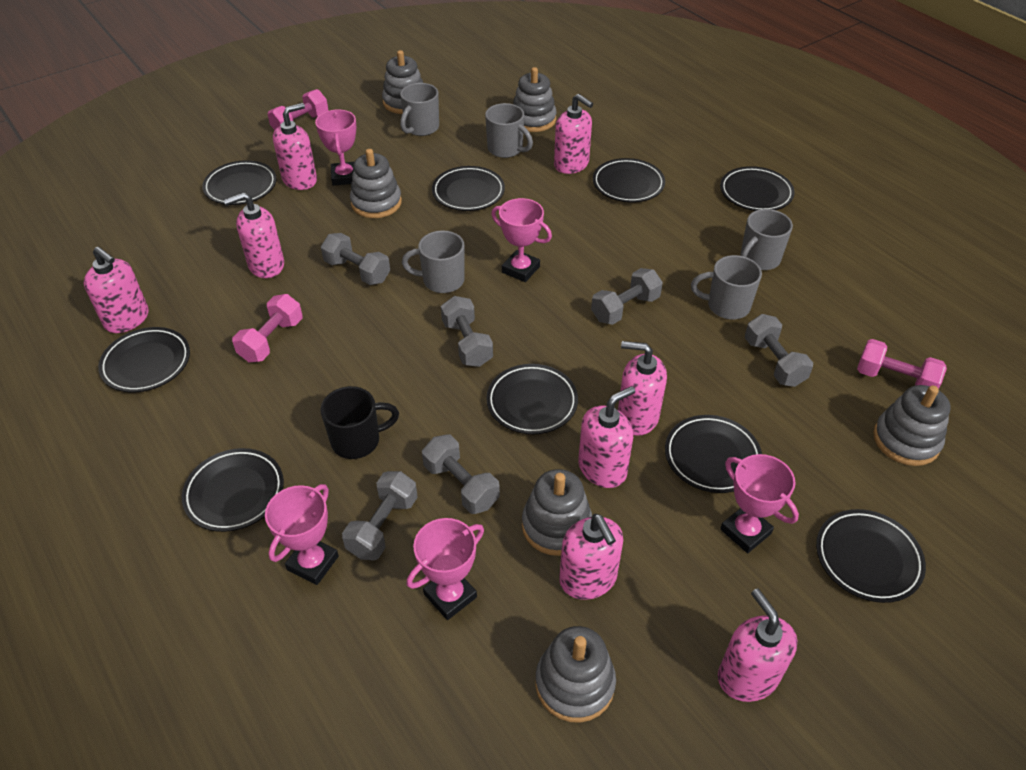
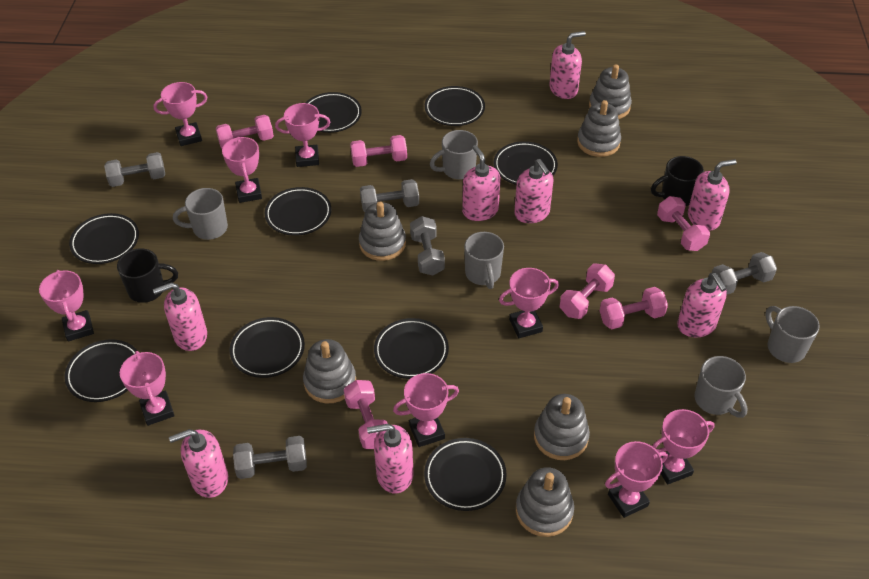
black mug: 1 -> 2
grey dumbbell: 6 -> 5
pink dumbbell: 3 -> 6
pink trophy: 5 -> 9

